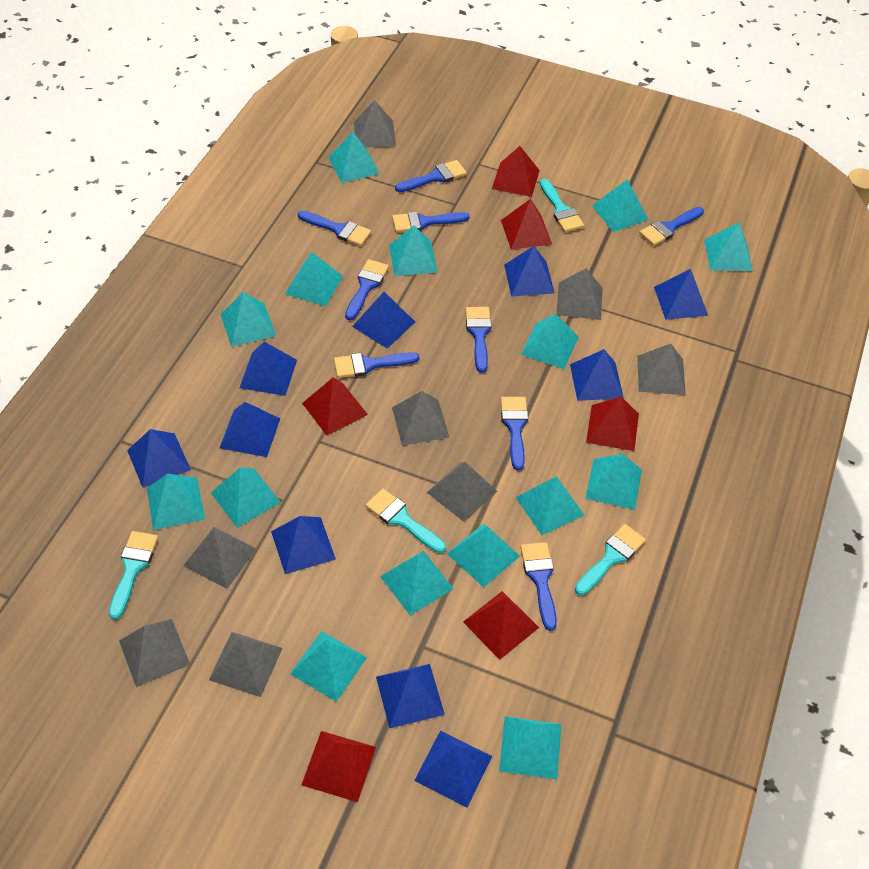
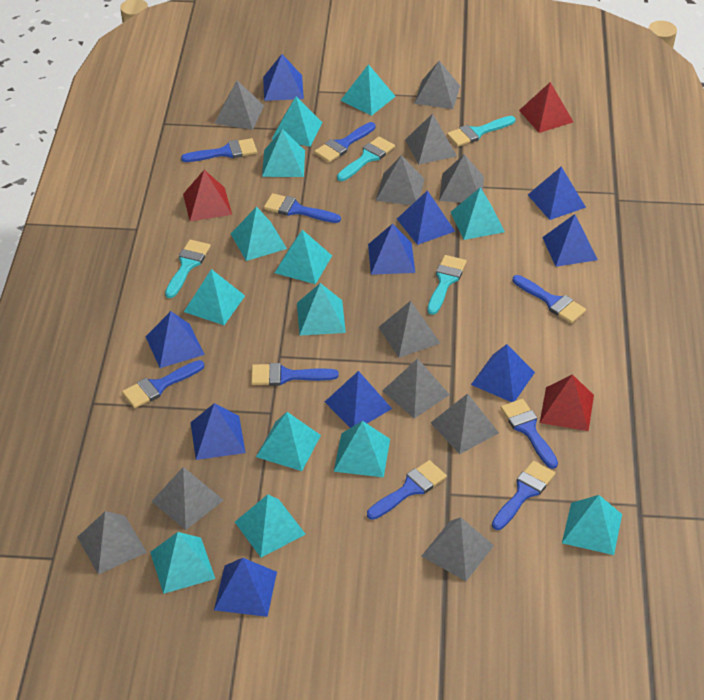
grey pyramid: 8 -> 11
red pyramid: 6 -> 3
turquoise pyramid: 15 -> 13

